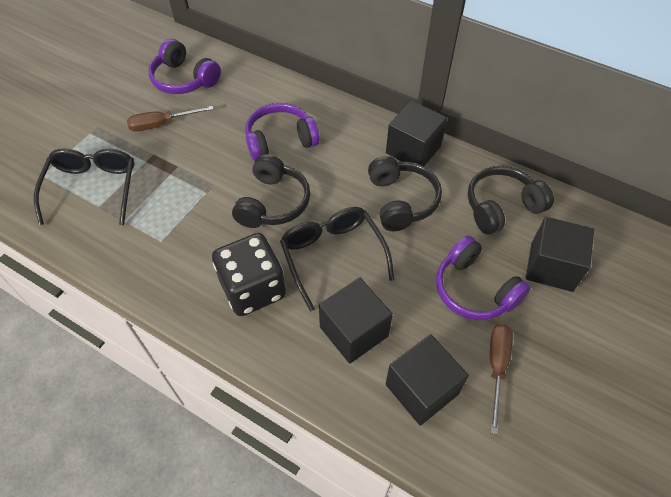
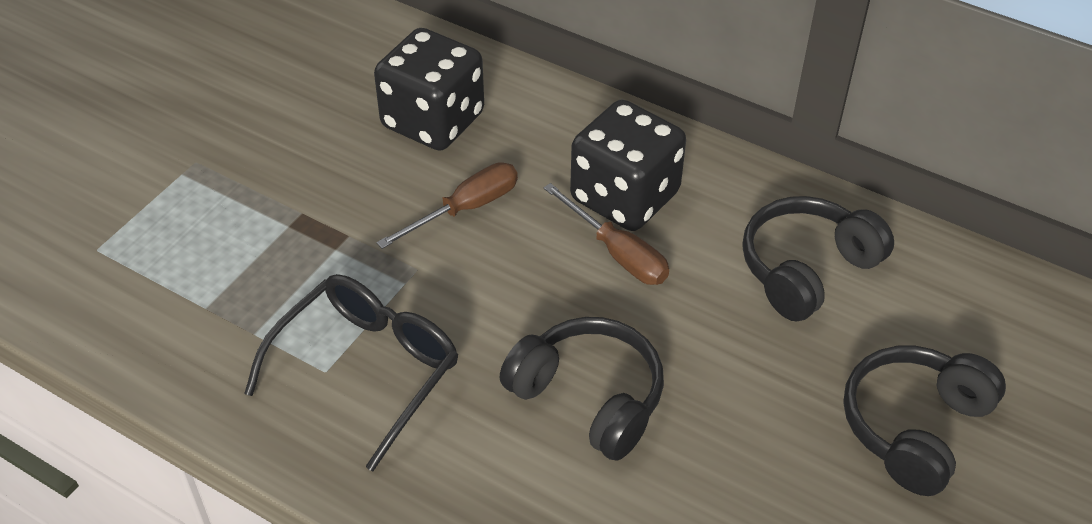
black cube: 4 -> 0
black dice: 1 -> 2
black glasses: 2 -> 1
purple headphones: 3 -> 0

